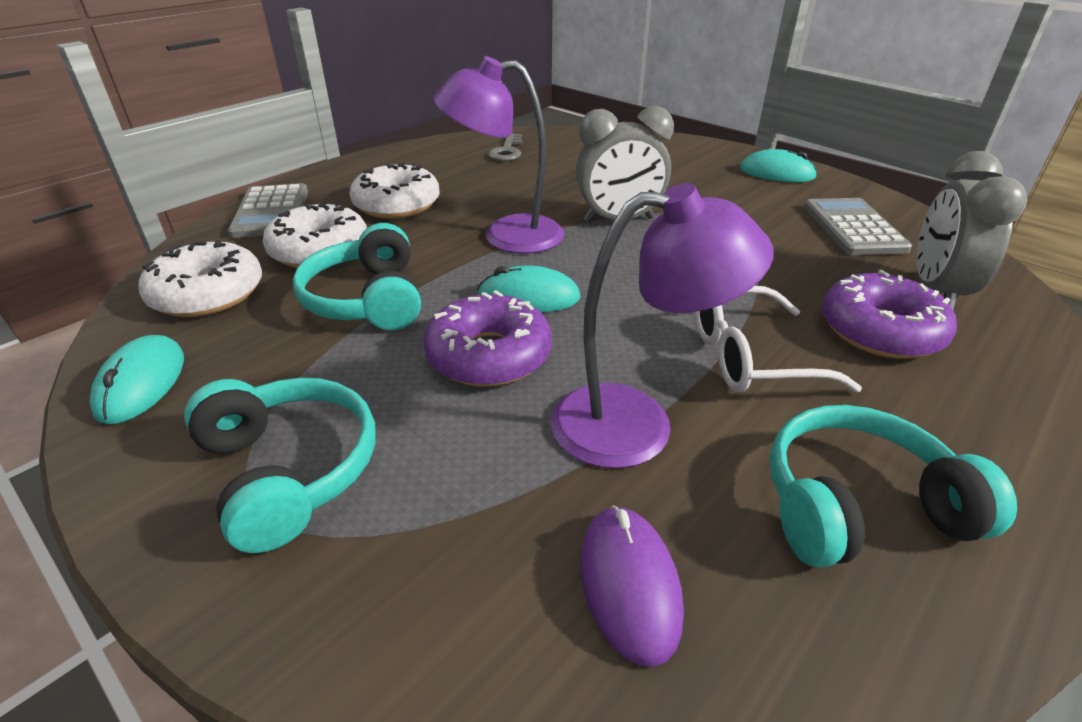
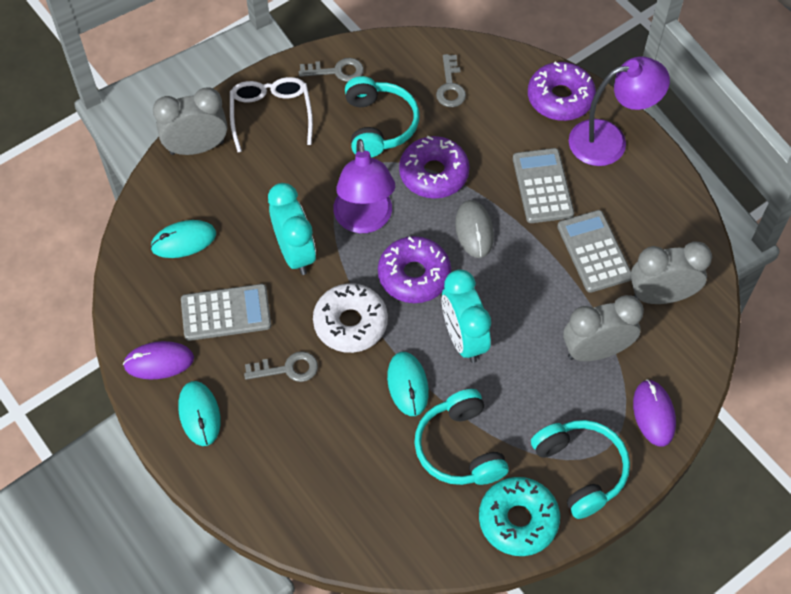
grey calculator: 2 -> 3
grey clock: 2 -> 3
grey key: 1 -> 3
grey mouse: 0 -> 1
purple donut: 2 -> 3
purple mouse: 1 -> 2
turquoise clock: 0 -> 2
turquoise donut: 0 -> 1
white donut: 3 -> 1

